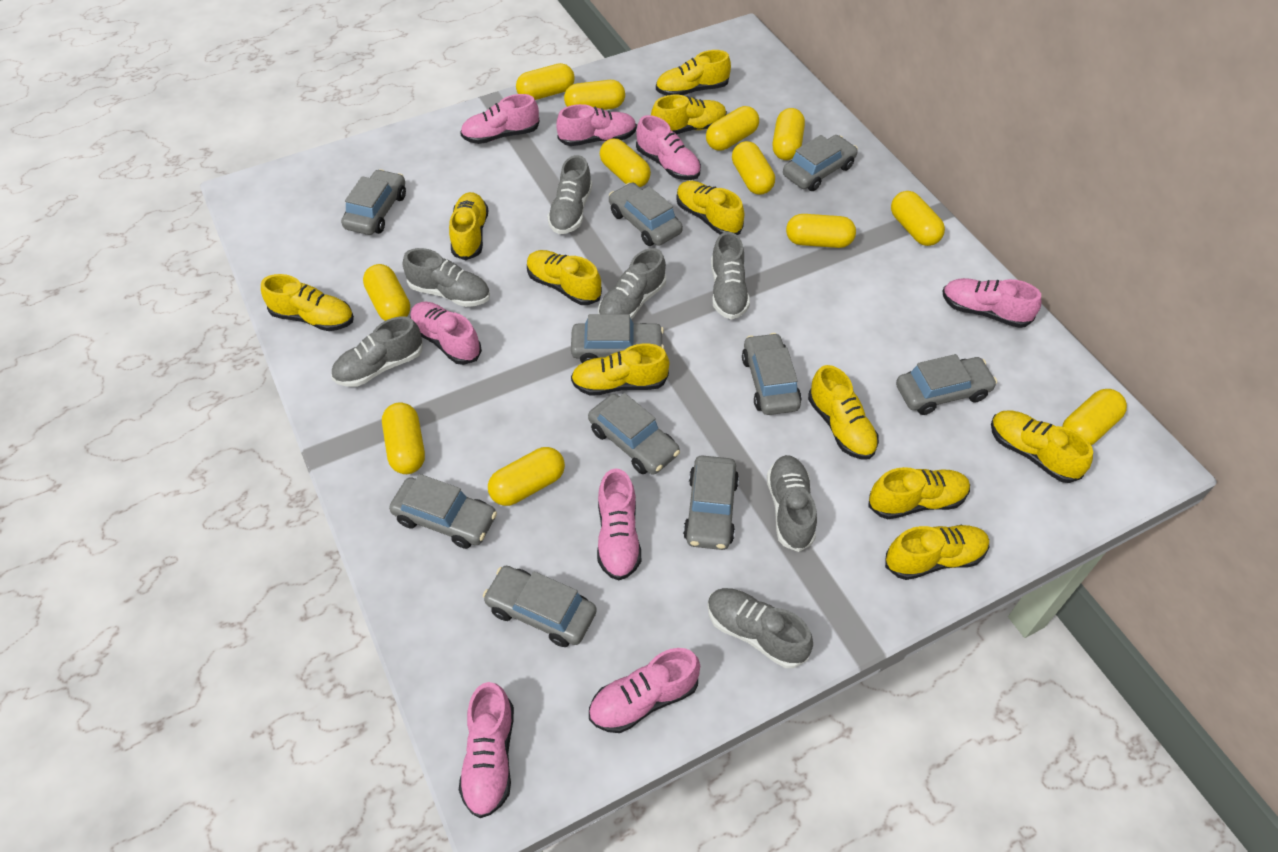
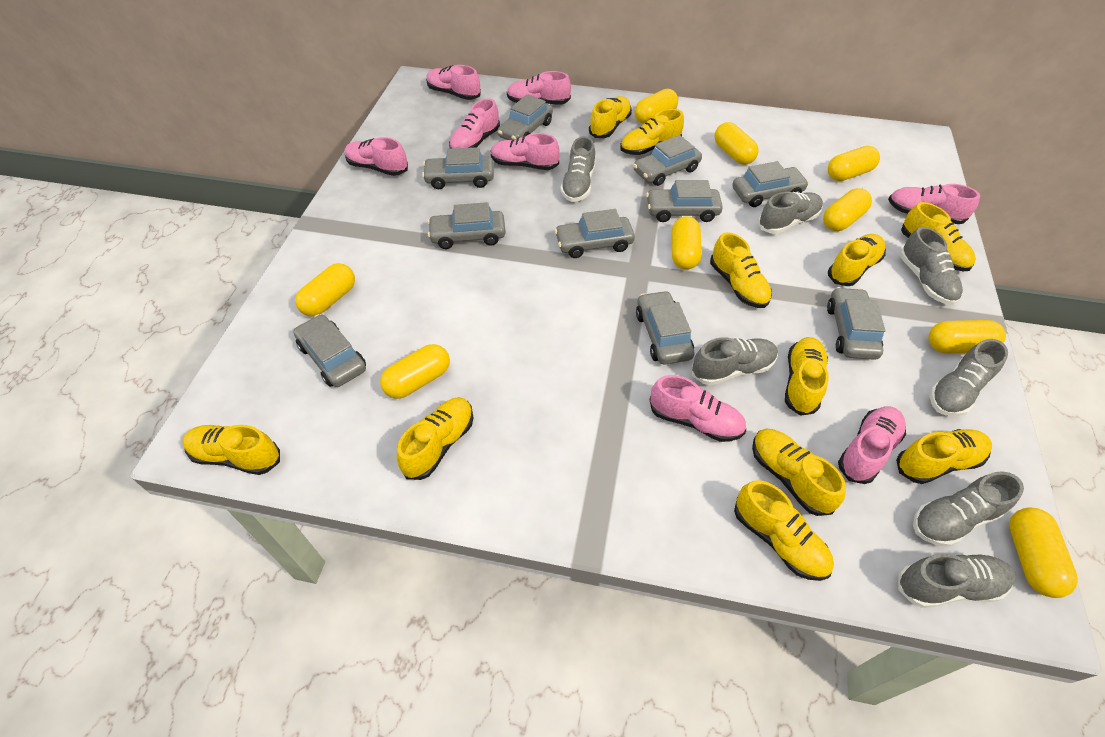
yellow capsule: 12 -> 9

